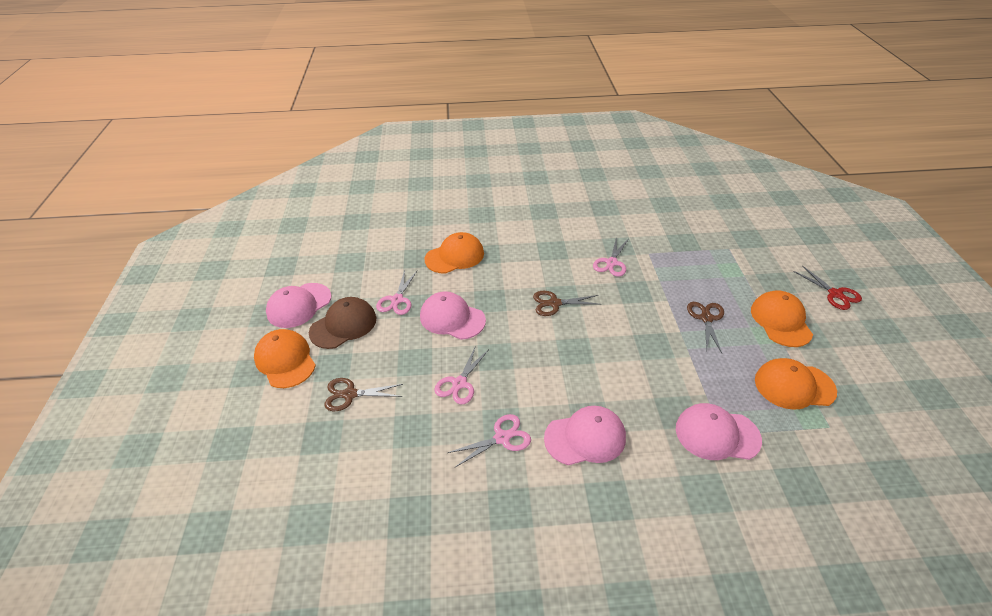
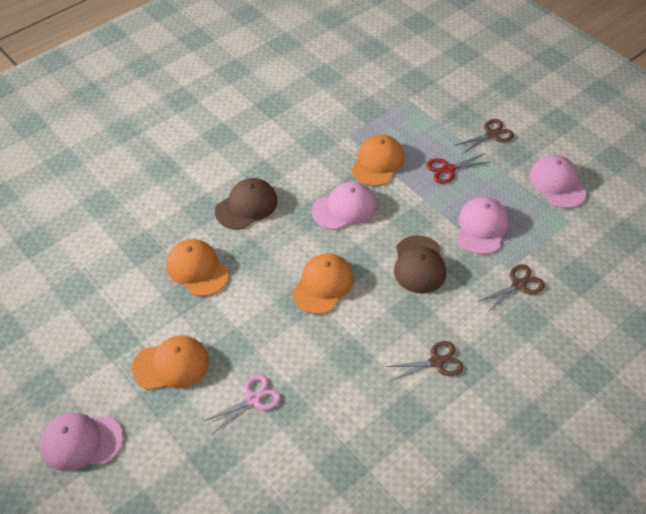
brown cap: 1 -> 2
pink scissors: 4 -> 1

